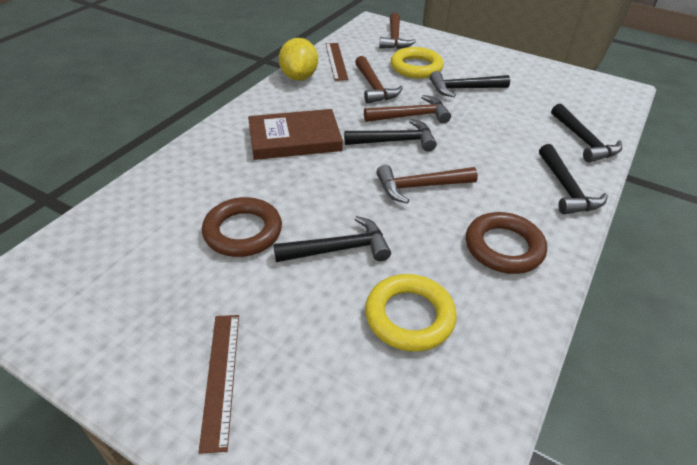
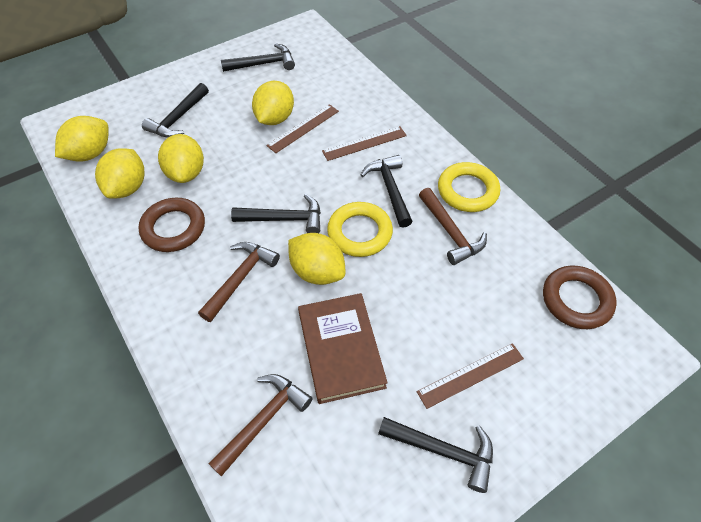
brown hammer: 4 -> 3
brown ruler: 2 -> 3
yellow lemon: 1 -> 5

